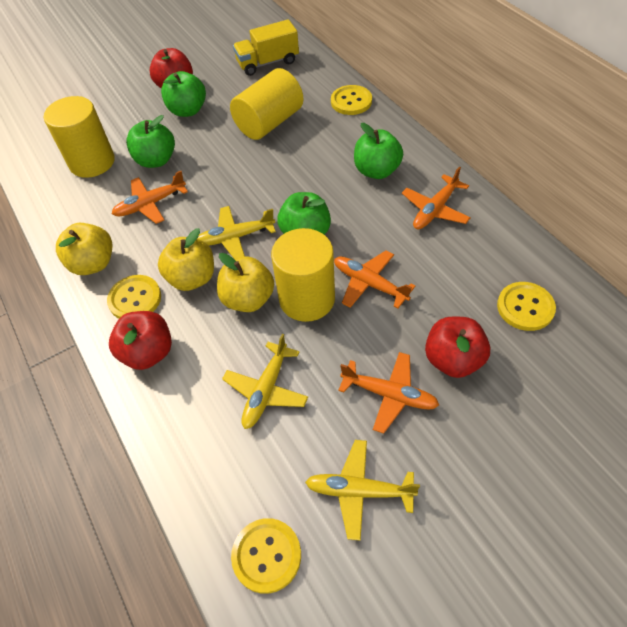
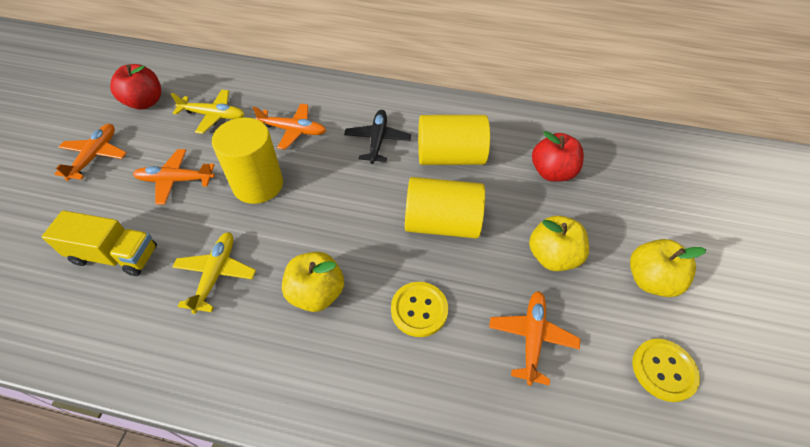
black plane: 0 -> 1
green apple: 4 -> 0
red apple: 3 -> 2
yellow button: 4 -> 2
yellow plane: 3 -> 2

